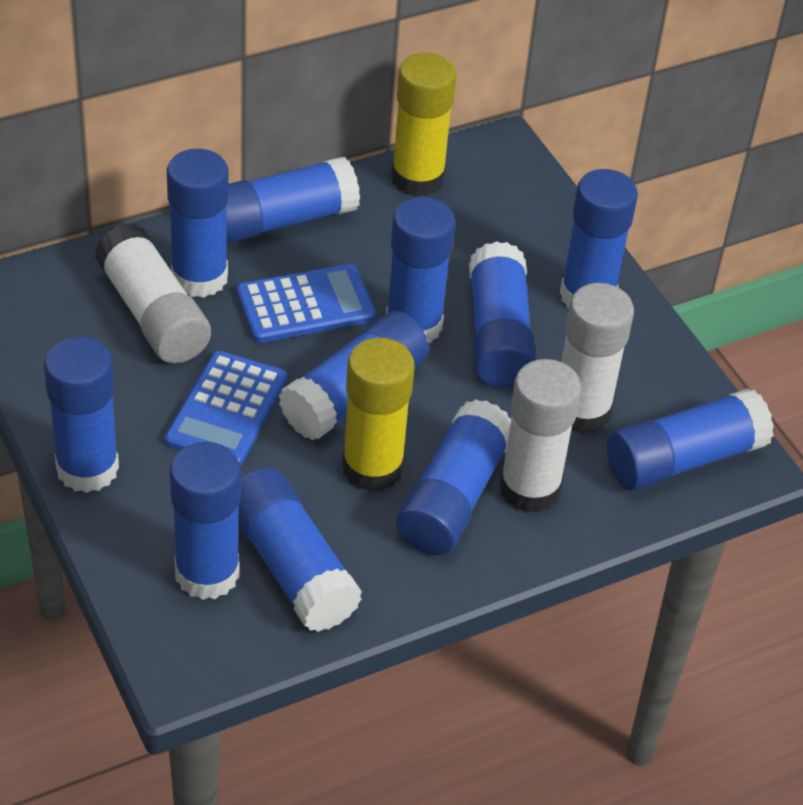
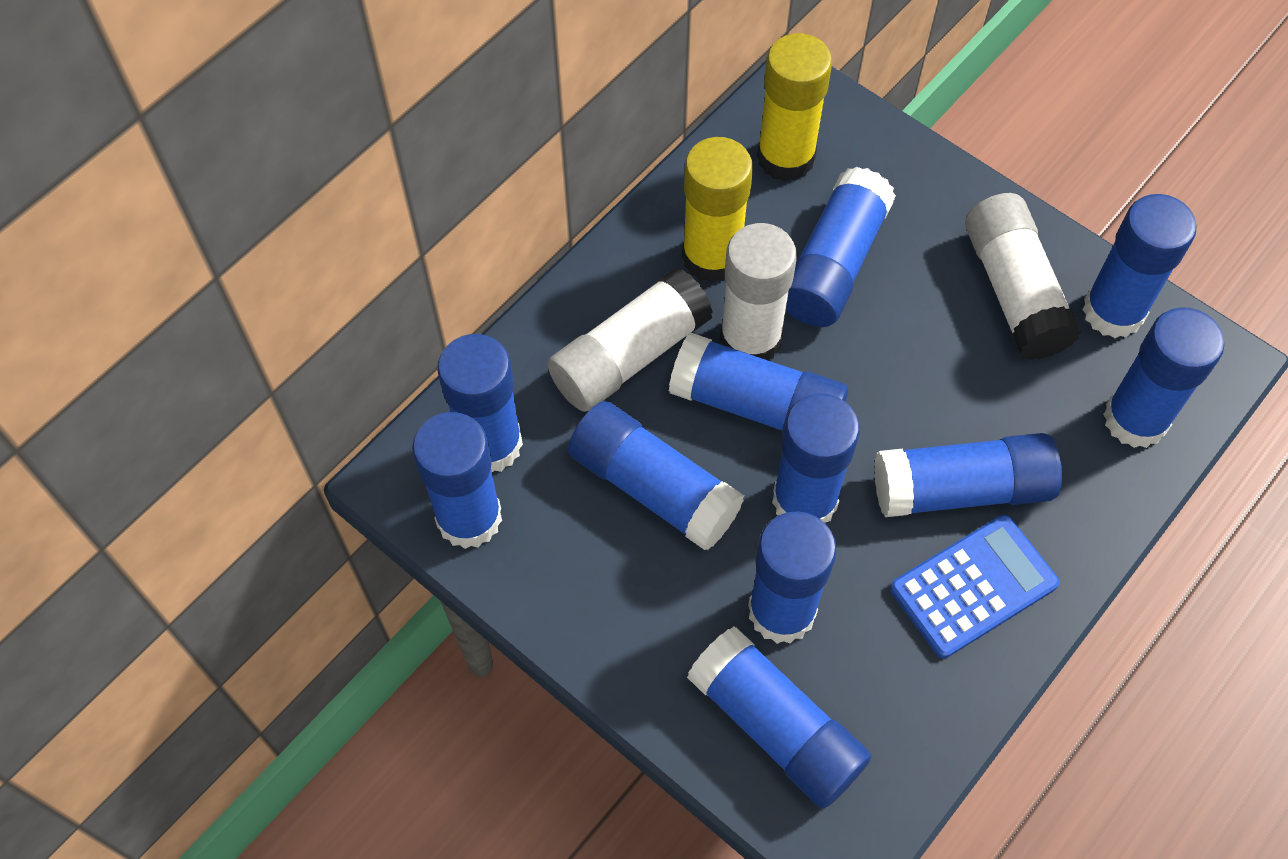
blue calculator: 2 -> 1

